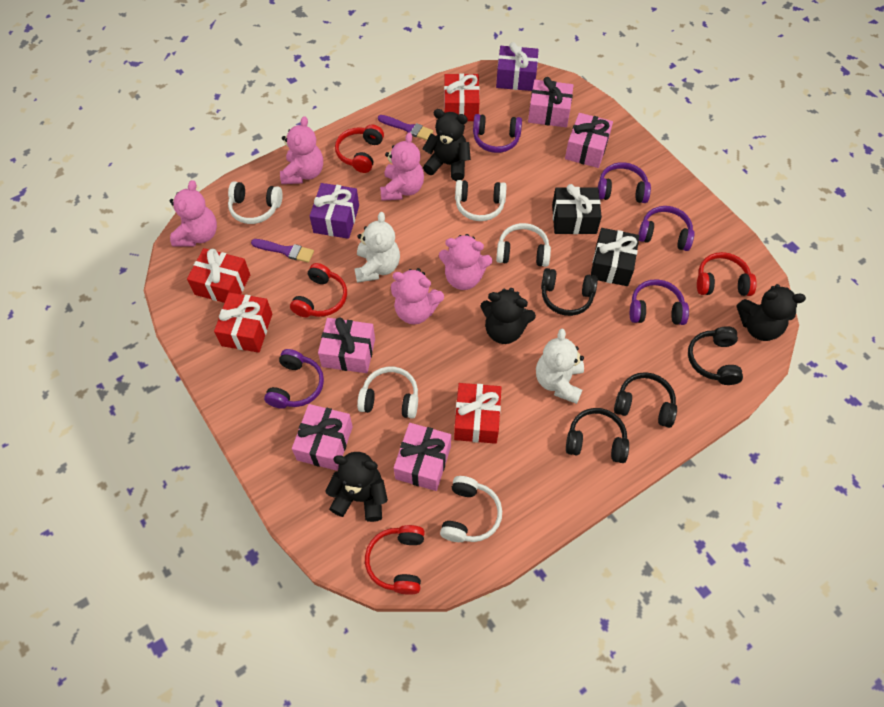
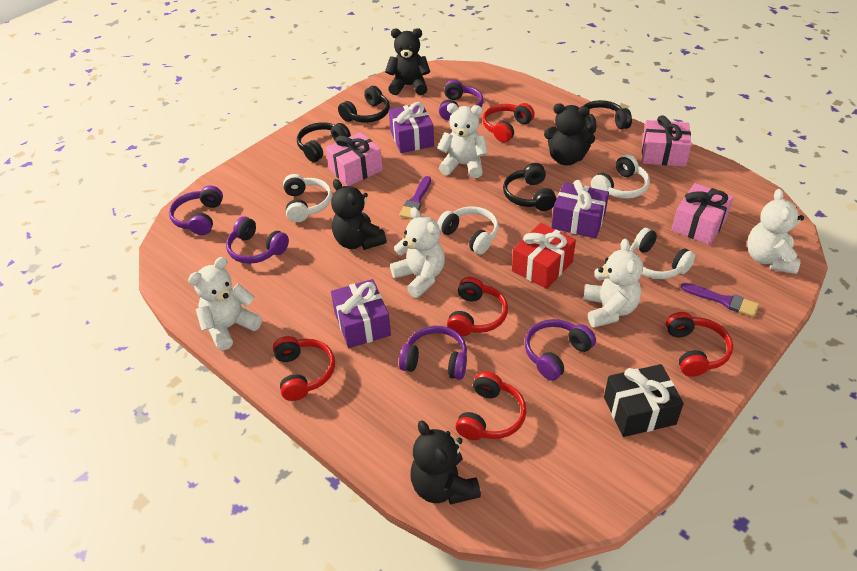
black gift: 2 -> 1
pink gift: 5 -> 3
pink teddy bear: 5 -> 0
purple gift: 2 -> 3
red gift: 4 -> 1
red headphones: 4 -> 5
white headphones: 5 -> 4
white teddy bear: 2 -> 5

